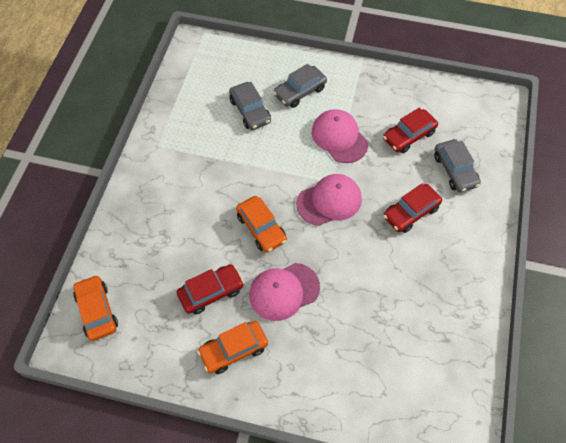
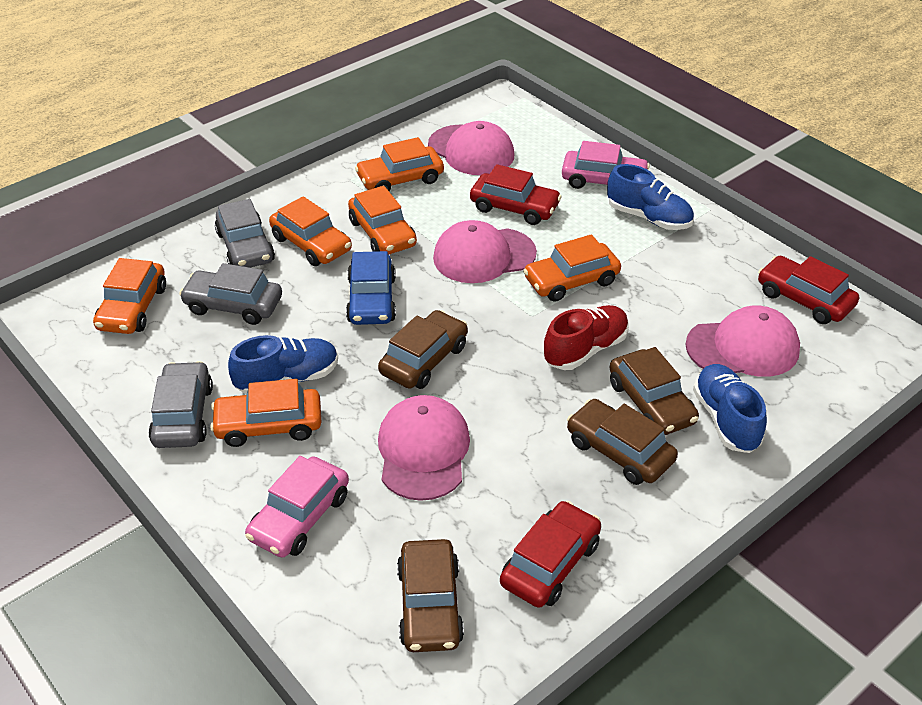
blue car: 0 -> 1
blue shoe: 0 -> 3
brown car: 0 -> 4
orange car: 3 -> 6
pink cap: 3 -> 4
pink car: 0 -> 2
red shoe: 0 -> 1

